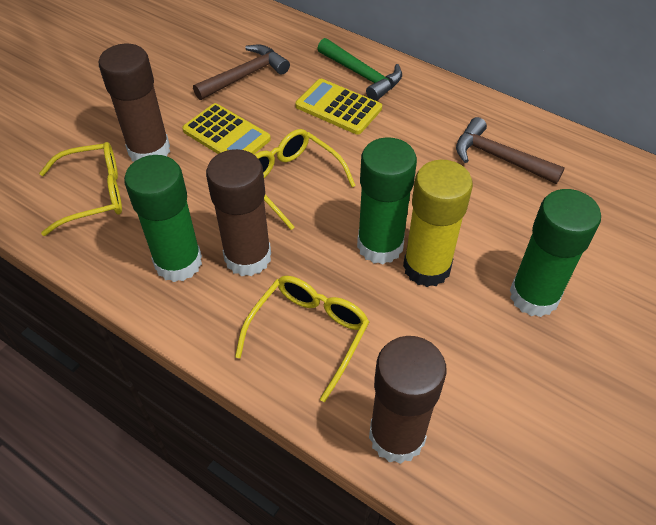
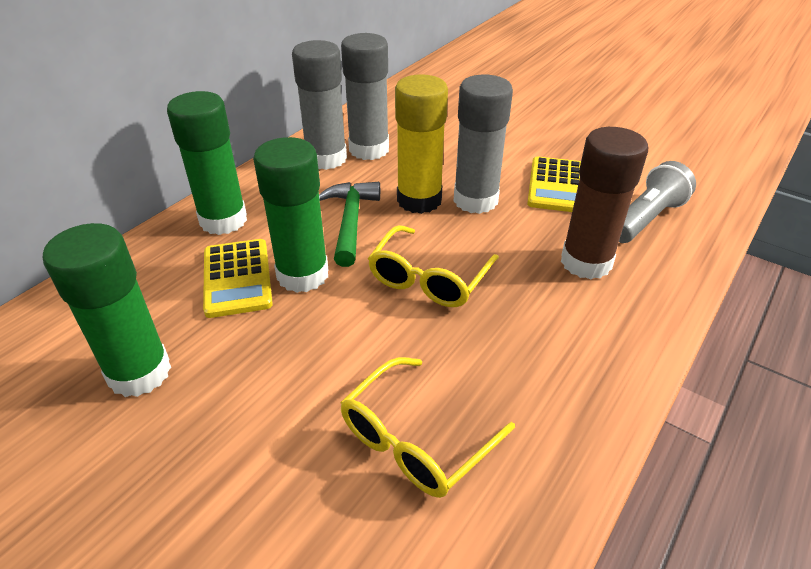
brown glue stick: 3 -> 1
brown hammer: 2 -> 0
grey flashlight: 0 -> 1
grey glue stick: 0 -> 3
yellow glasses: 3 -> 2

